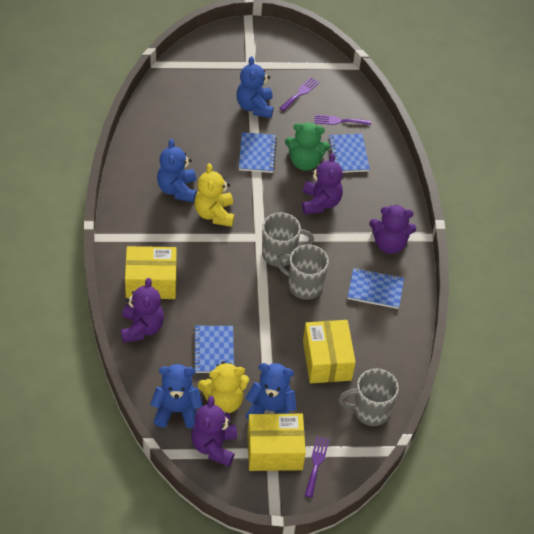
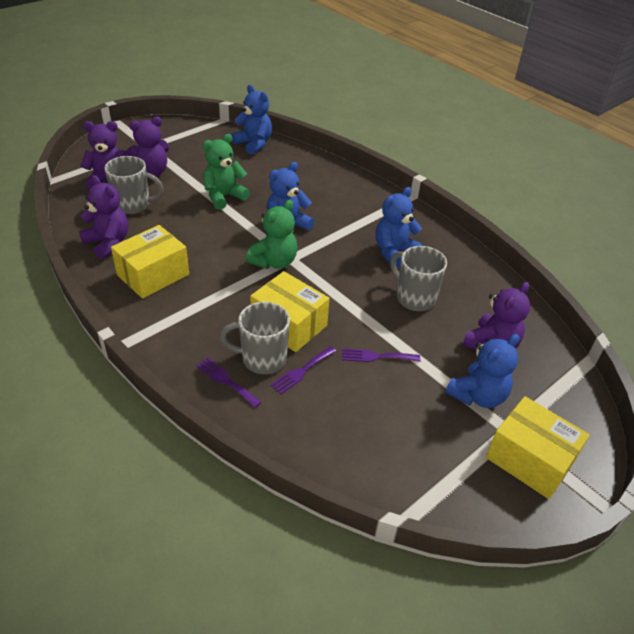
blue notebook: 4 -> 0
green teddy bear: 1 -> 2
yellow teddy bear: 2 -> 0

